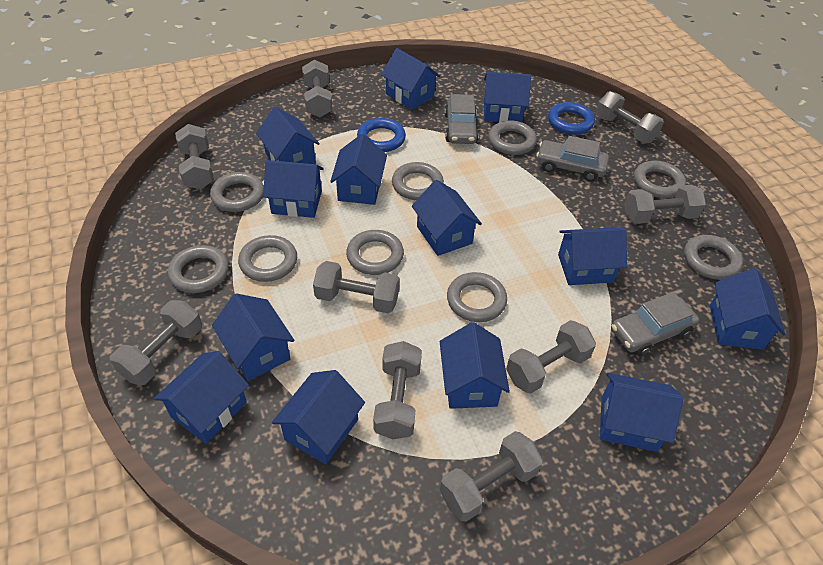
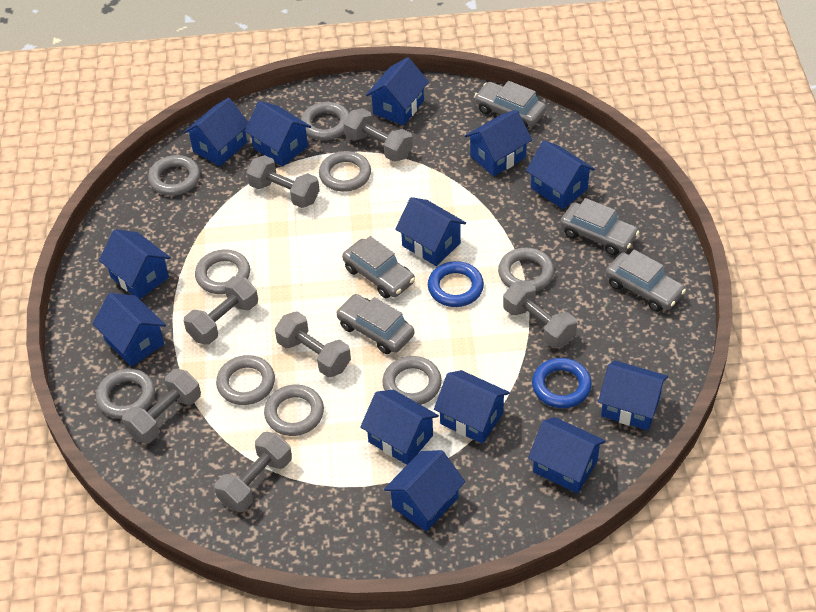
grey car: 3 -> 5
grey dumbbell: 9 -> 7

